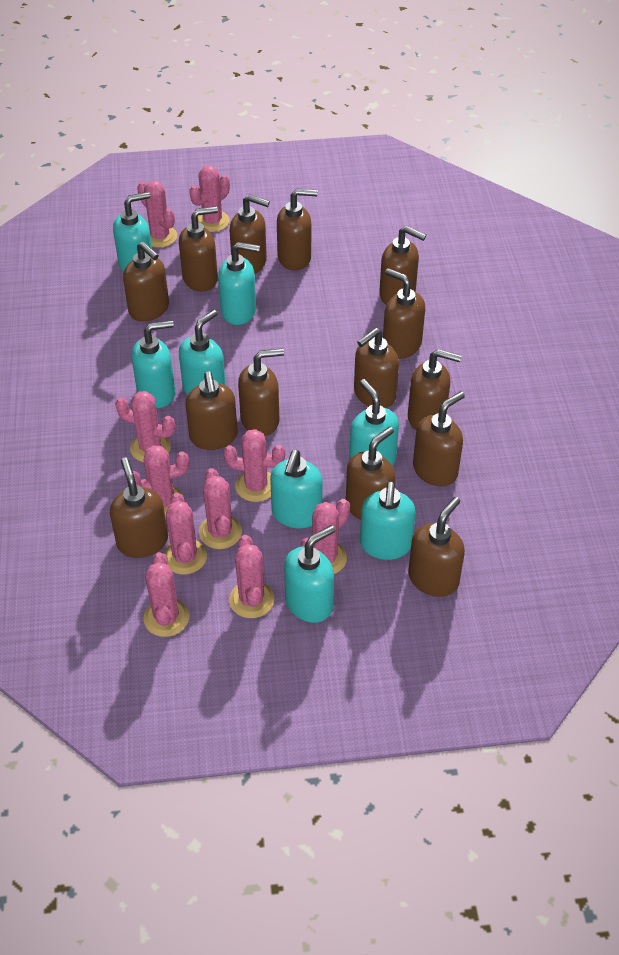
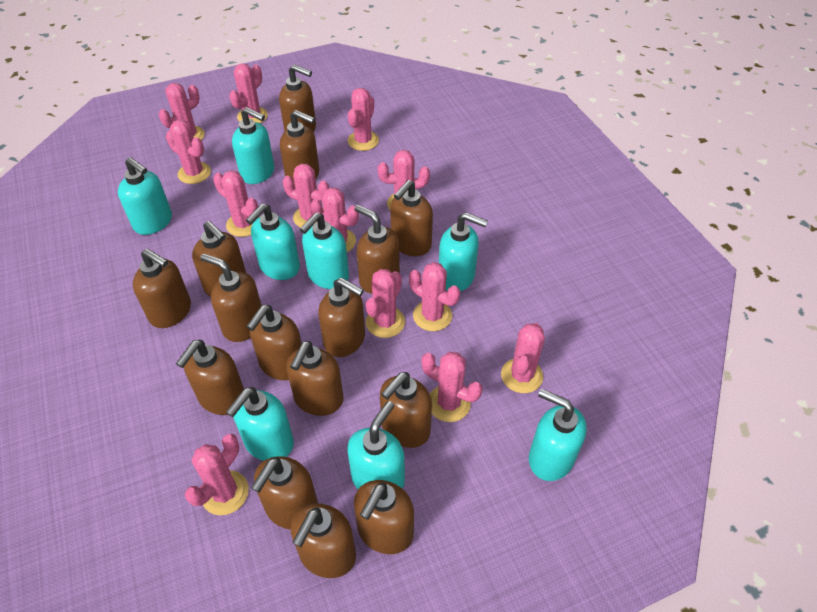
brown soap dispenser: 14 -> 15
pink cactus: 10 -> 13

